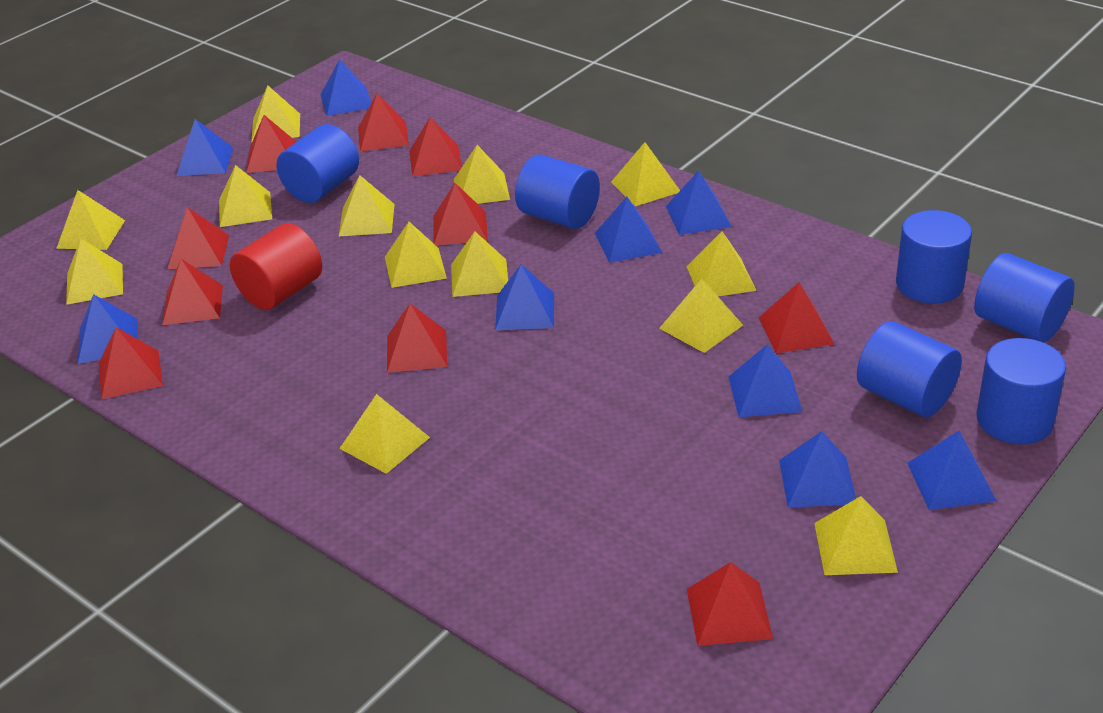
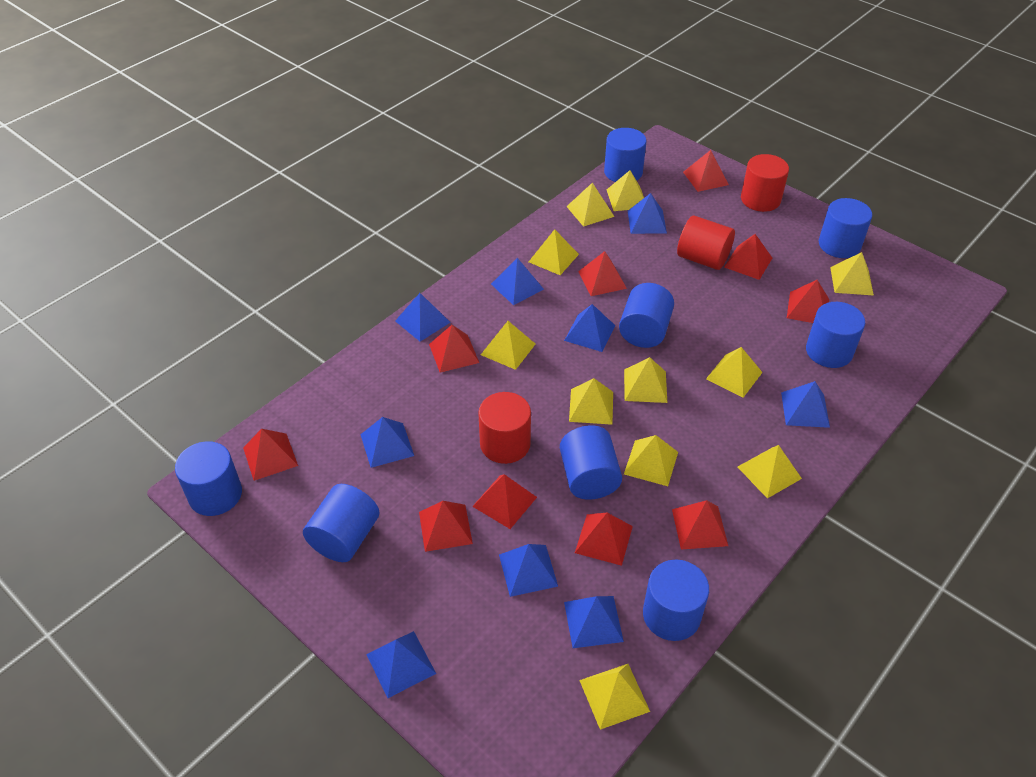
blue cylinder: 6 -> 8
red cylinder: 1 -> 3
yellow pyramid: 13 -> 11

